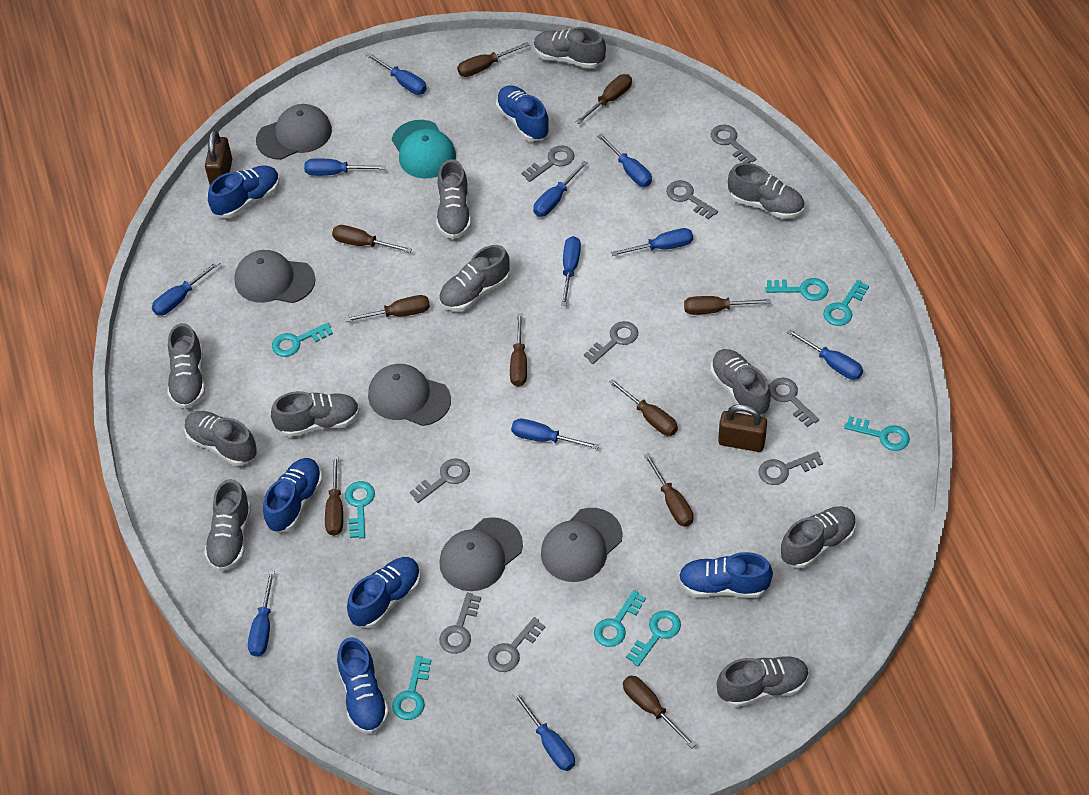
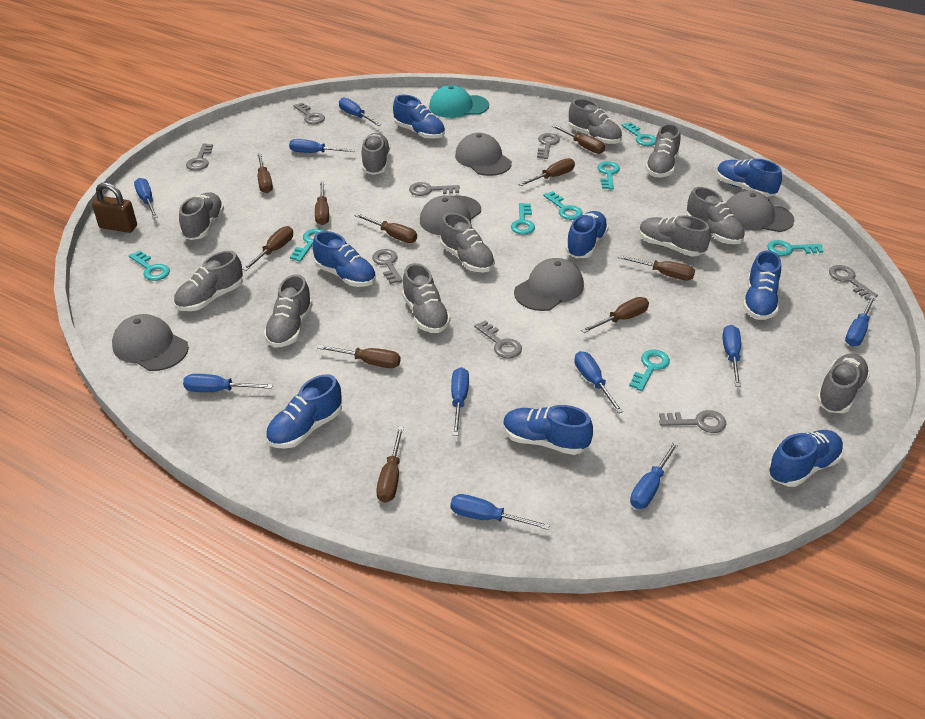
blue screwdriver: 11 -> 10
blue shoe: 6 -> 8
brown padlock: 2 -> 1
grey key: 9 -> 8

